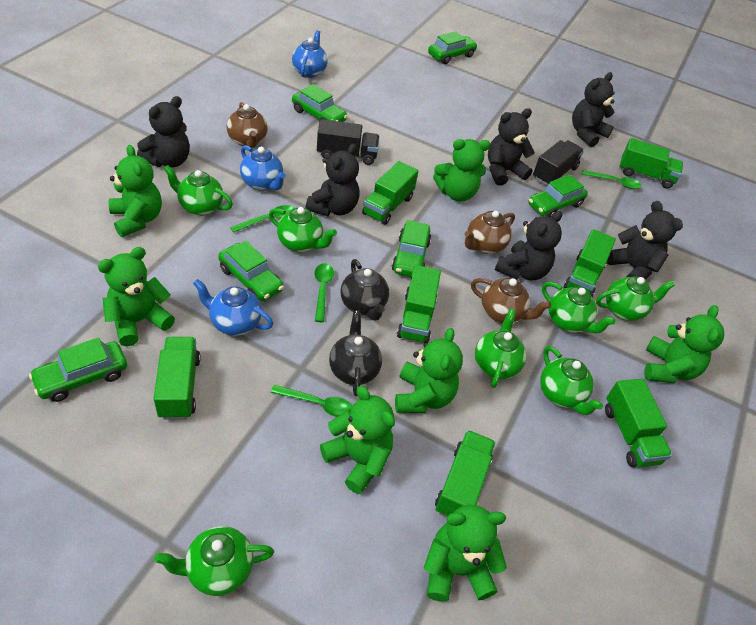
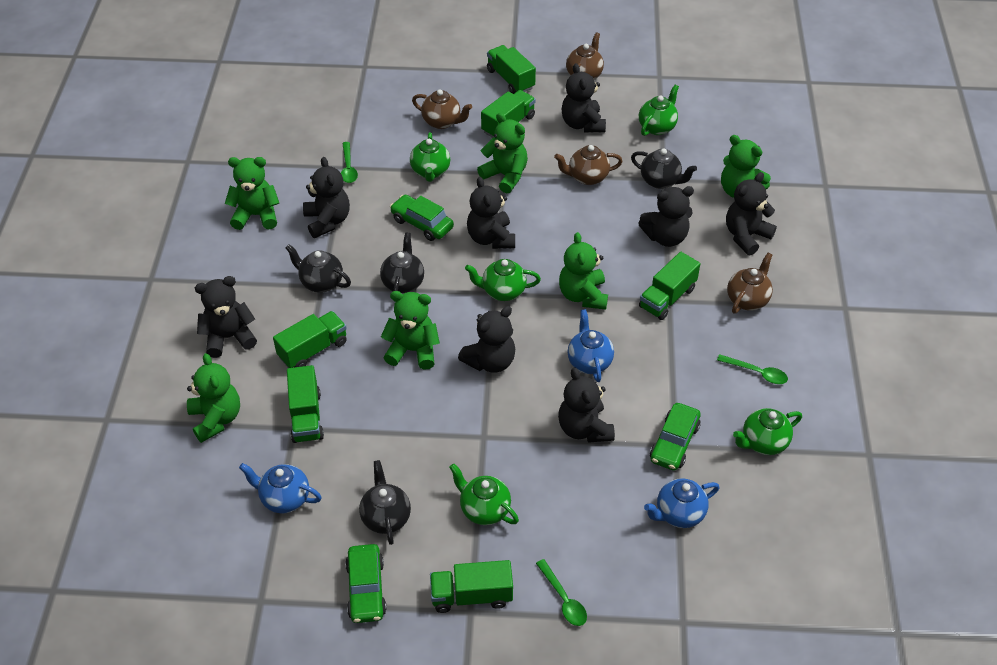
black teapot: 2 -> 4
black teddy bear: 6 -> 8
black truck: 2 -> 0
brown teapot: 3 -> 4
green car: 6 -> 3
green spoon: 4 -> 3
green teapot: 7 -> 5
green teddy bear: 7 -> 6
green truck: 7 -> 6

